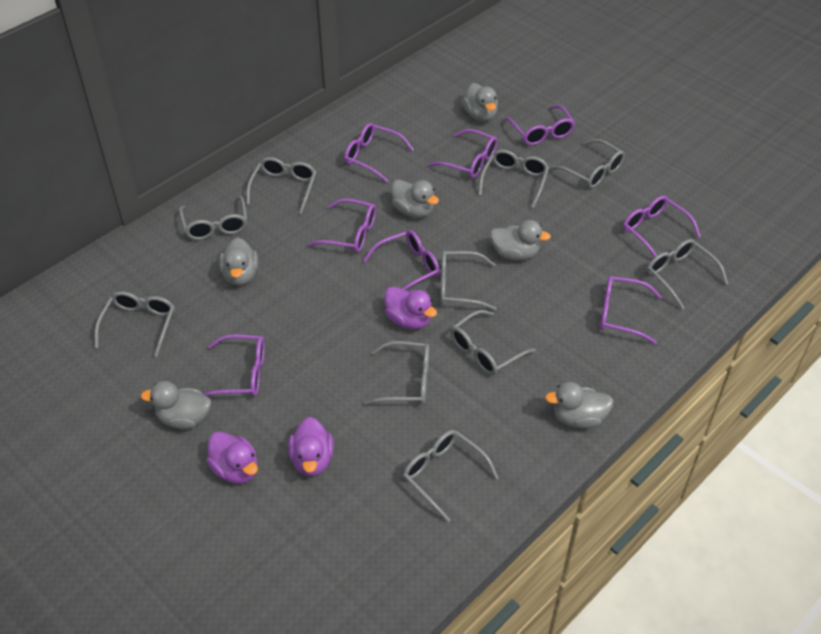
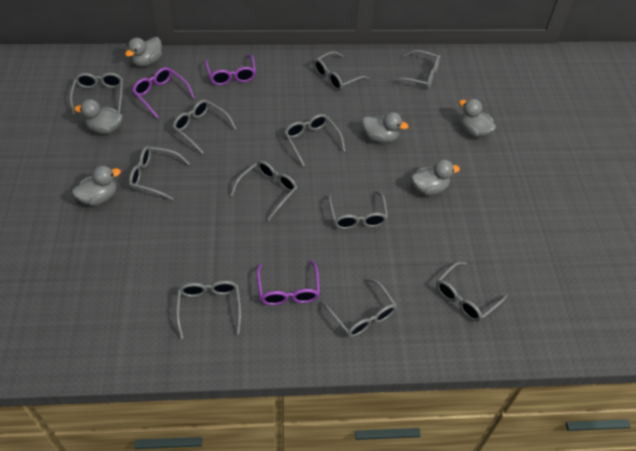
grey glasses: 10 -> 11
purple duck: 3 -> 0
purple glasses: 8 -> 3

